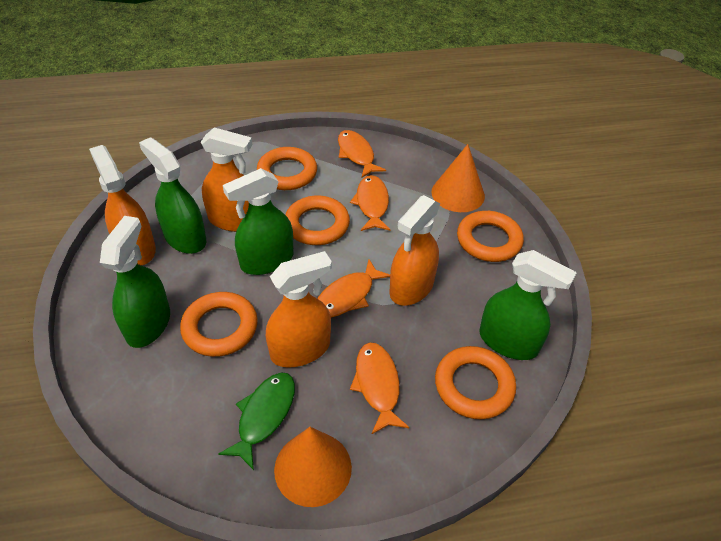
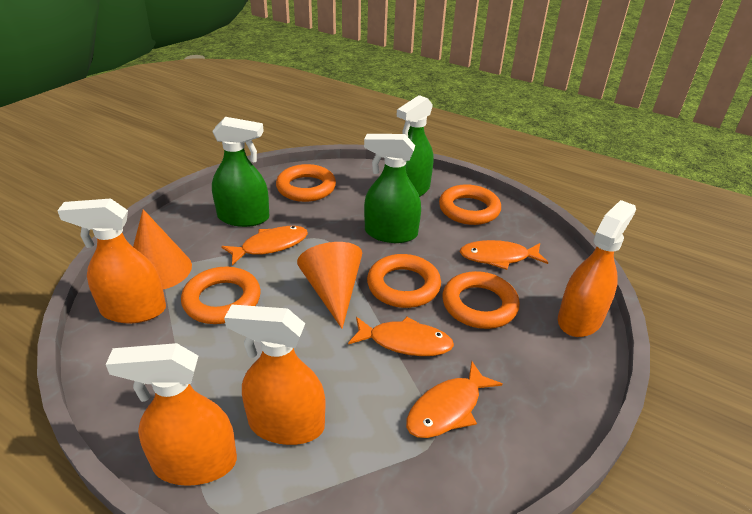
green fish: 1 -> 0
green spray bottle: 4 -> 3

